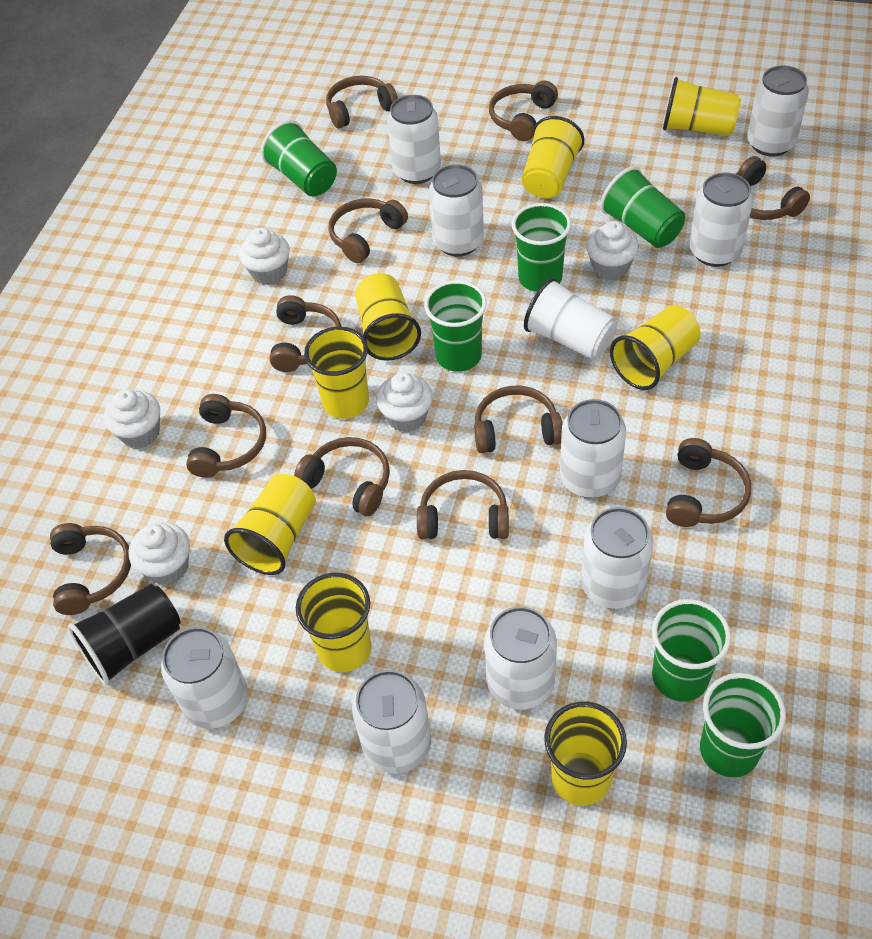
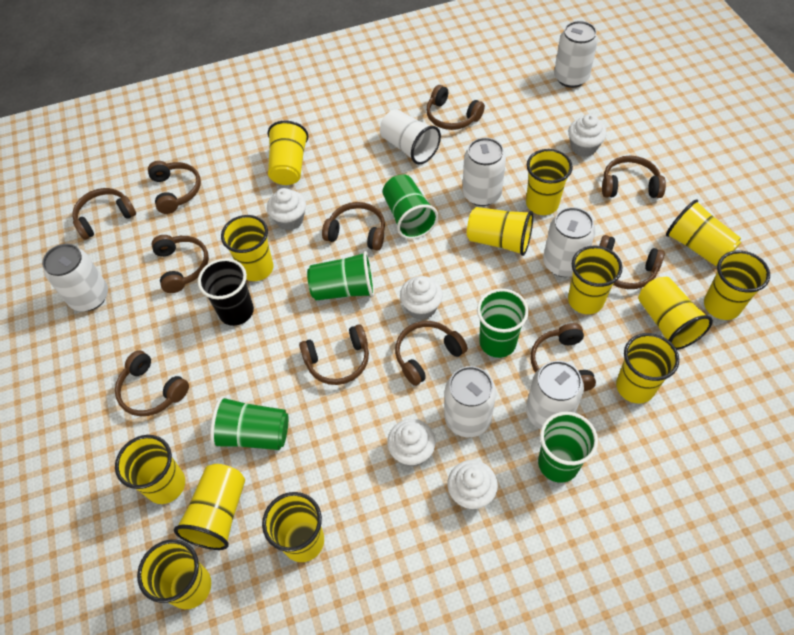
green cup: 6 -> 5
white can: 9 -> 6
yellow cup: 8 -> 13

